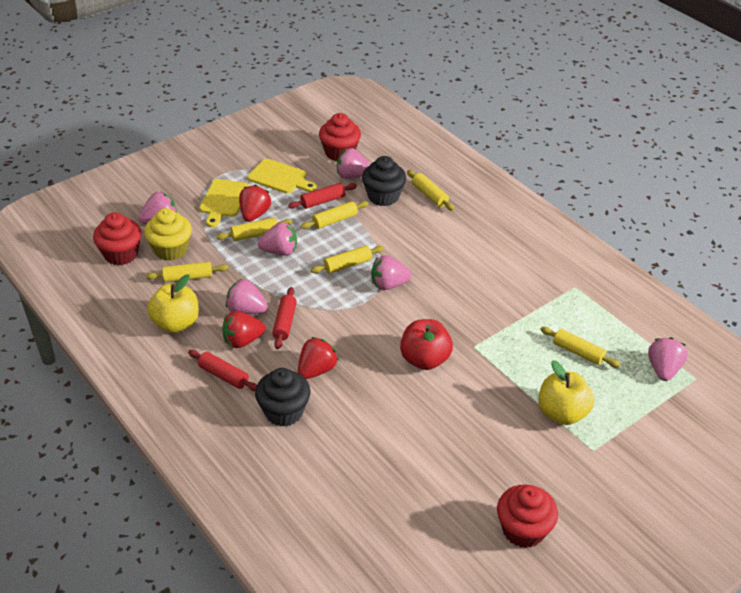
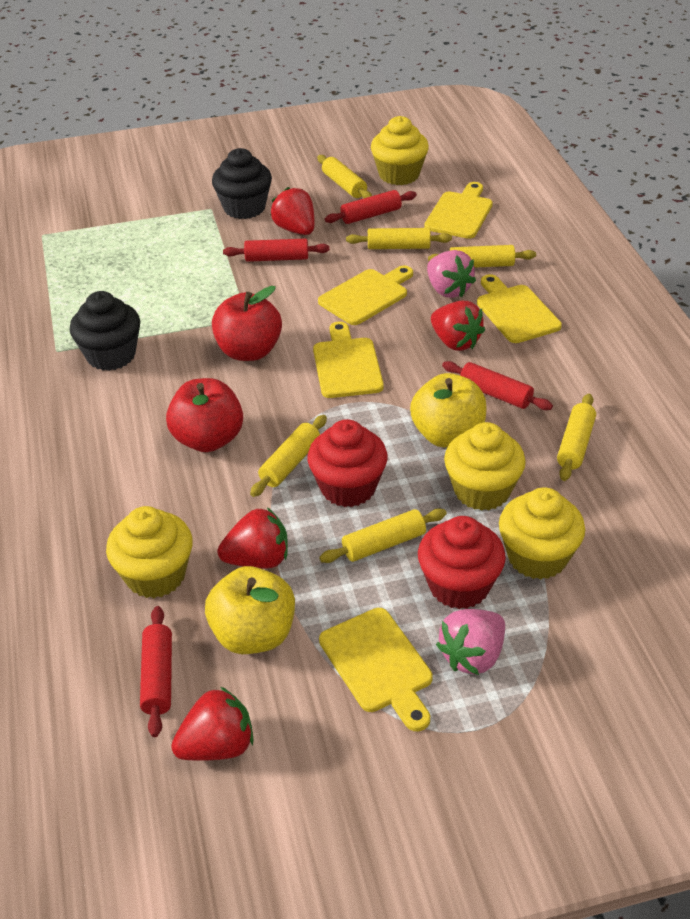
pink strawberry: 6 -> 2
red apple: 1 -> 2
red cupcake: 3 -> 2
red rolling pin: 3 -> 4
red strawberry: 3 -> 4
yellow cupcake: 1 -> 4
yellow cutting board: 2 -> 5

